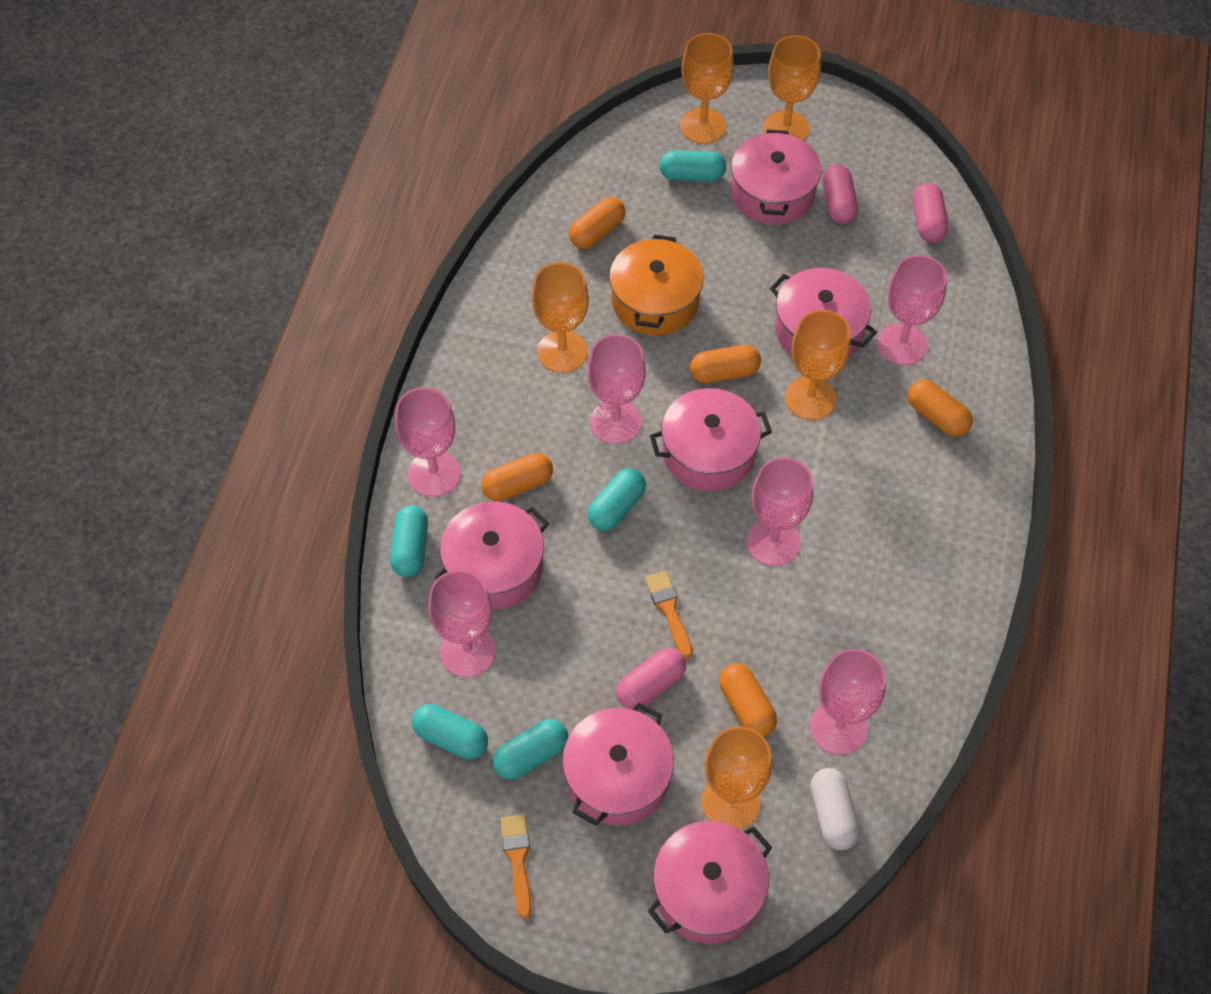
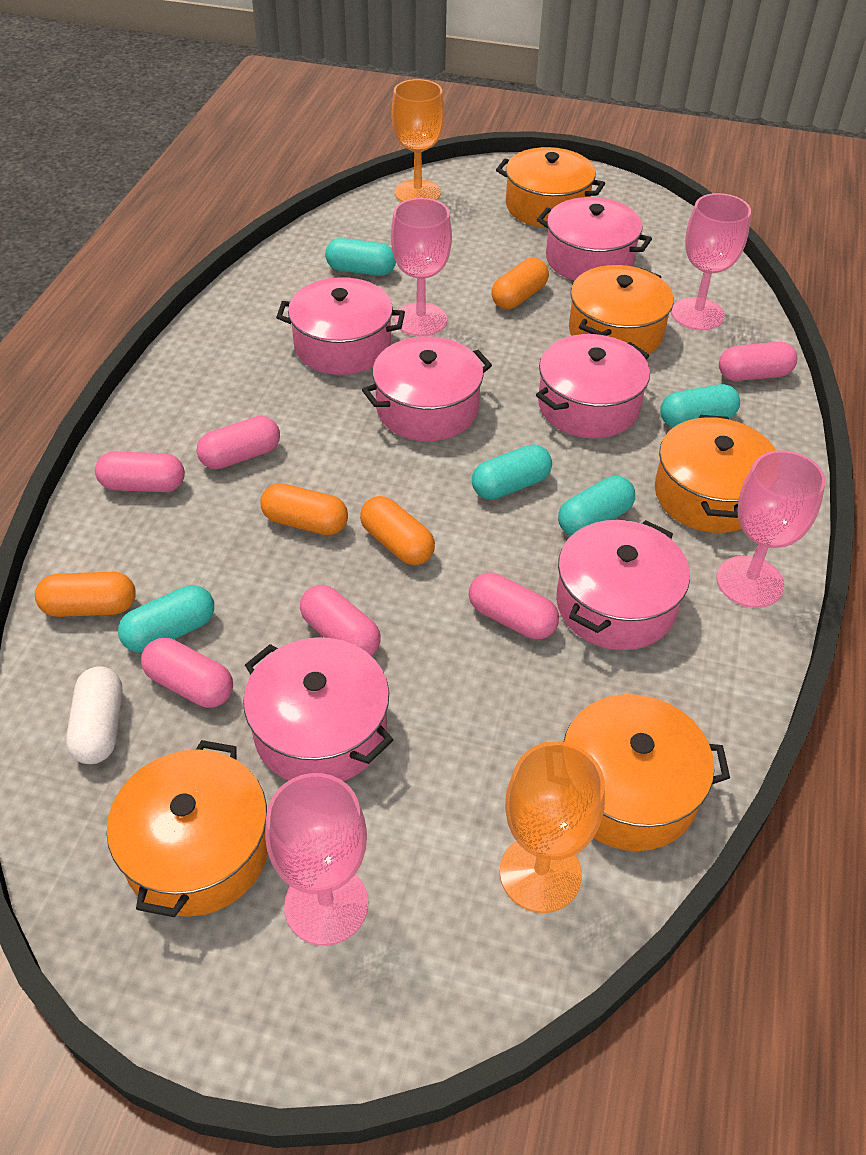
orange brush: 2 -> 0
orange capsule: 5 -> 4
orange goblet: 5 -> 2
orange pot: 1 -> 5
pink capsule: 3 -> 6
pink goblet: 6 -> 4

